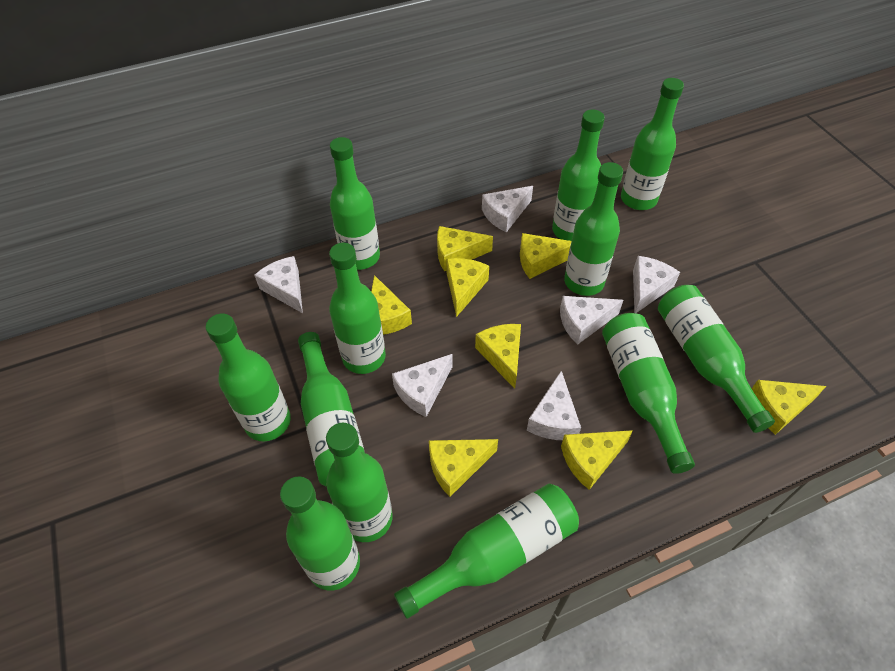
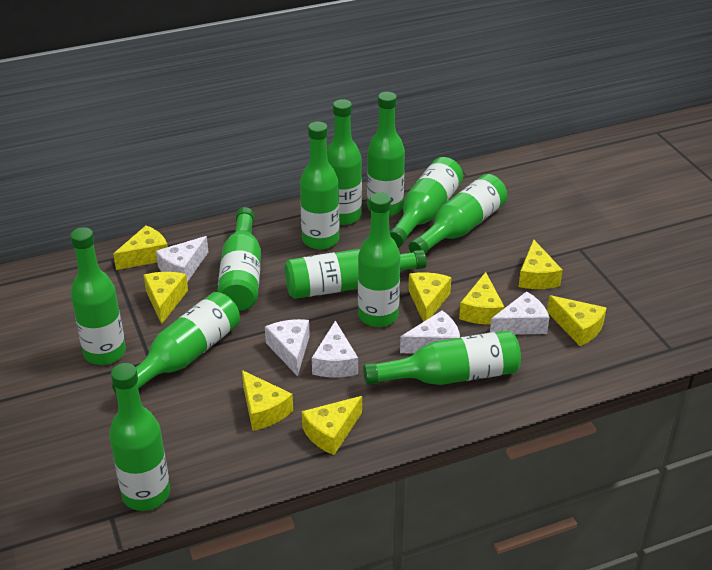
white cheese: 6 -> 5

